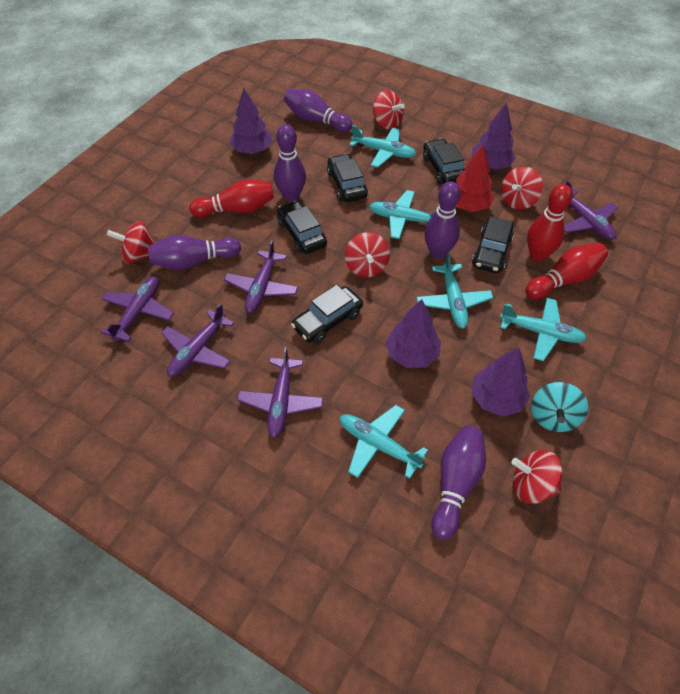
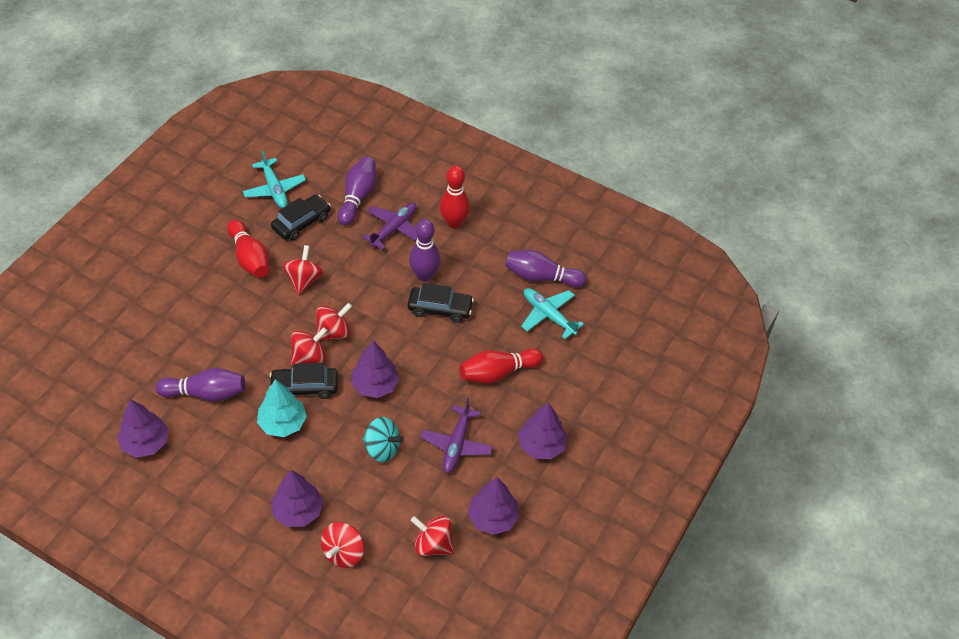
black car: 5 -> 3
purple bowling pin: 5 -> 4
purple plane: 5 -> 2
purple tree: 4 -> 5
red tree: 1 -> 0
turquoise plane: 5 -> 2
turquoise tree: 0 -> 1

